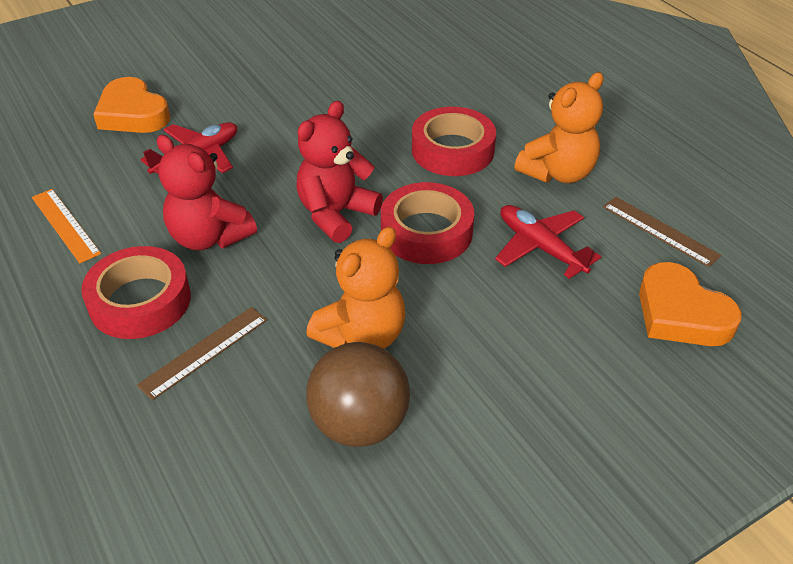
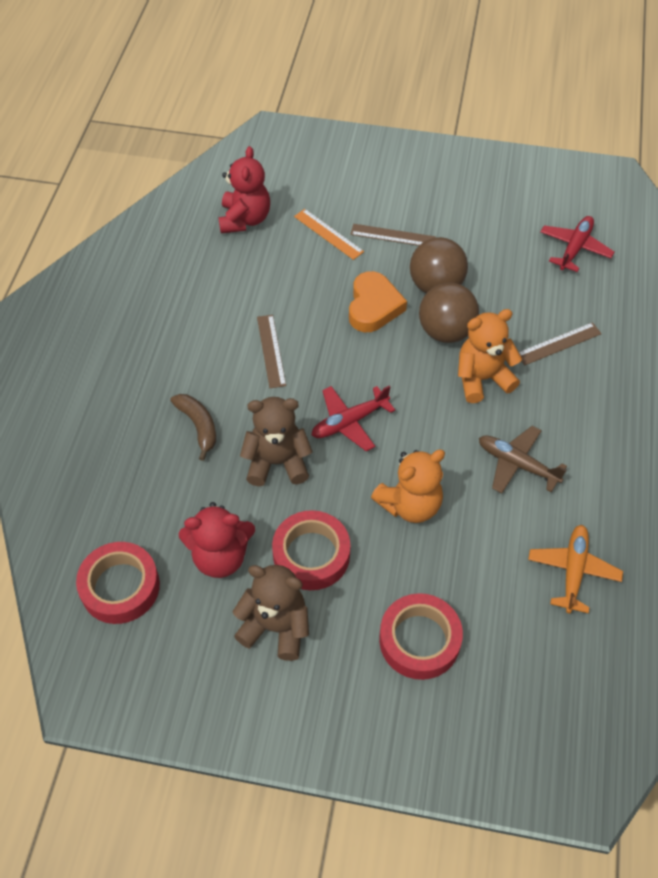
brown ball: 1 -> 2
brown banana: 0 -> 1
brown plane: 0 -> 1
brown ruler: 2 -> 3
brown teddy bear: 0 -> 2
orange heart: 2 -> 1
orange plane: 0 -> 1

